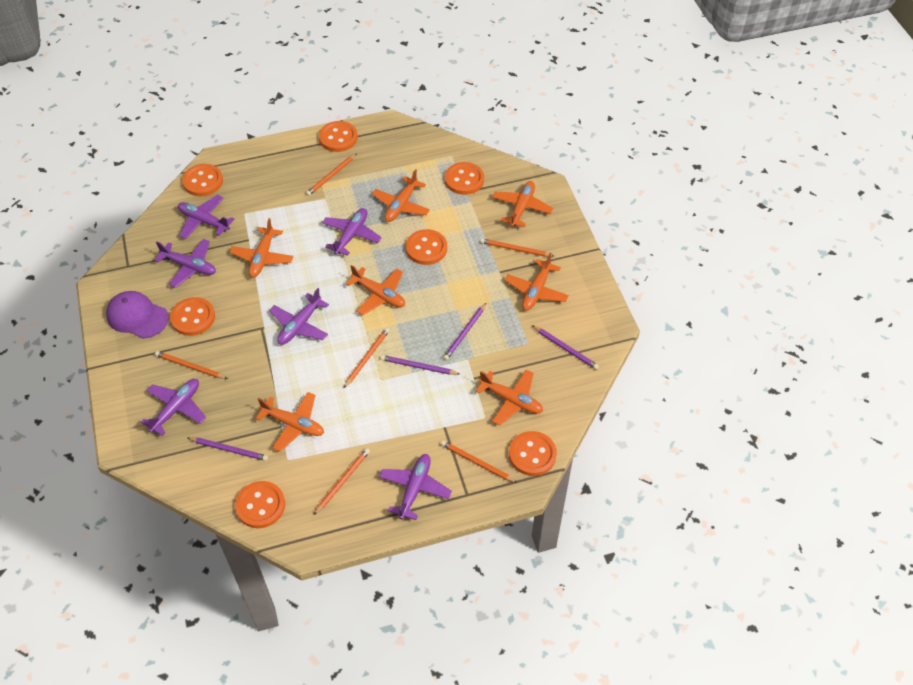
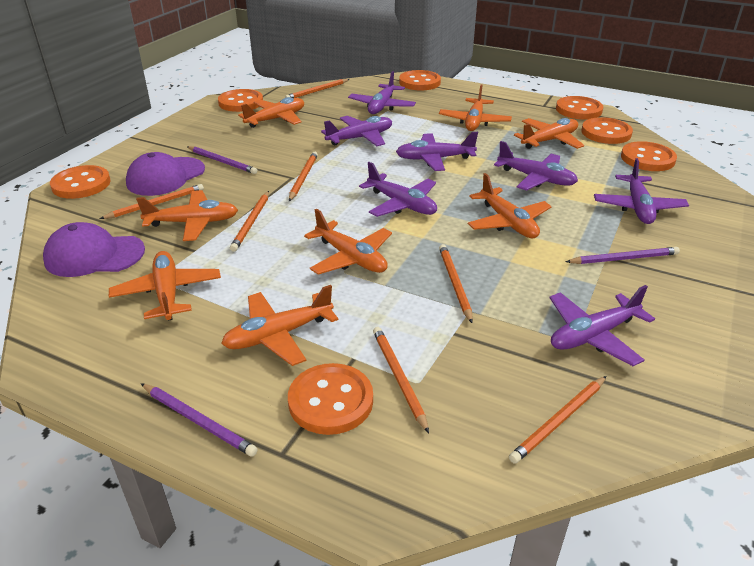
orange pencil: 6 -> 7
orange plane: 7 -> 8
purple cap: 1 -> 2
purple pencil: 4 -> 3
purple plane: 6 -> 7

